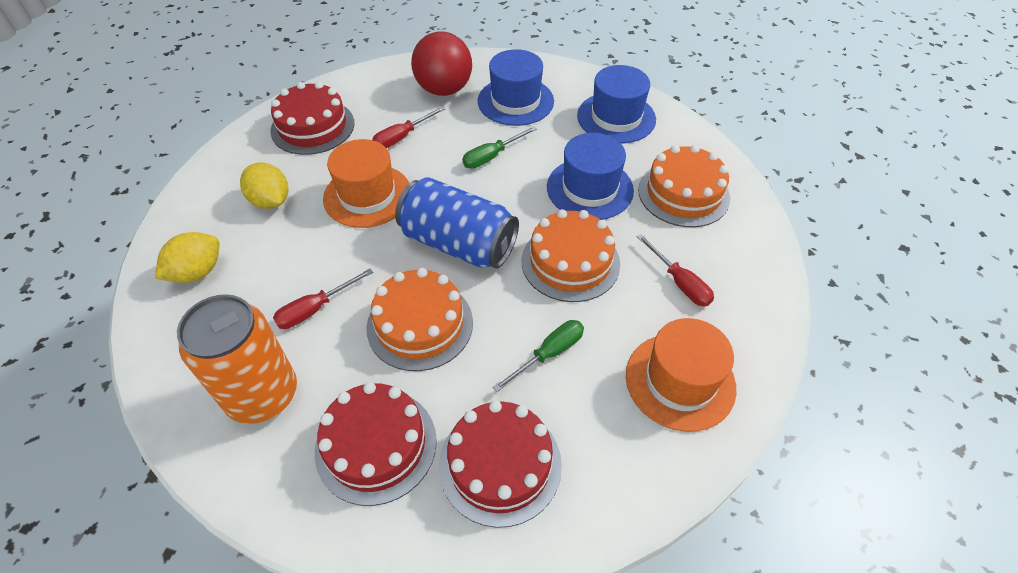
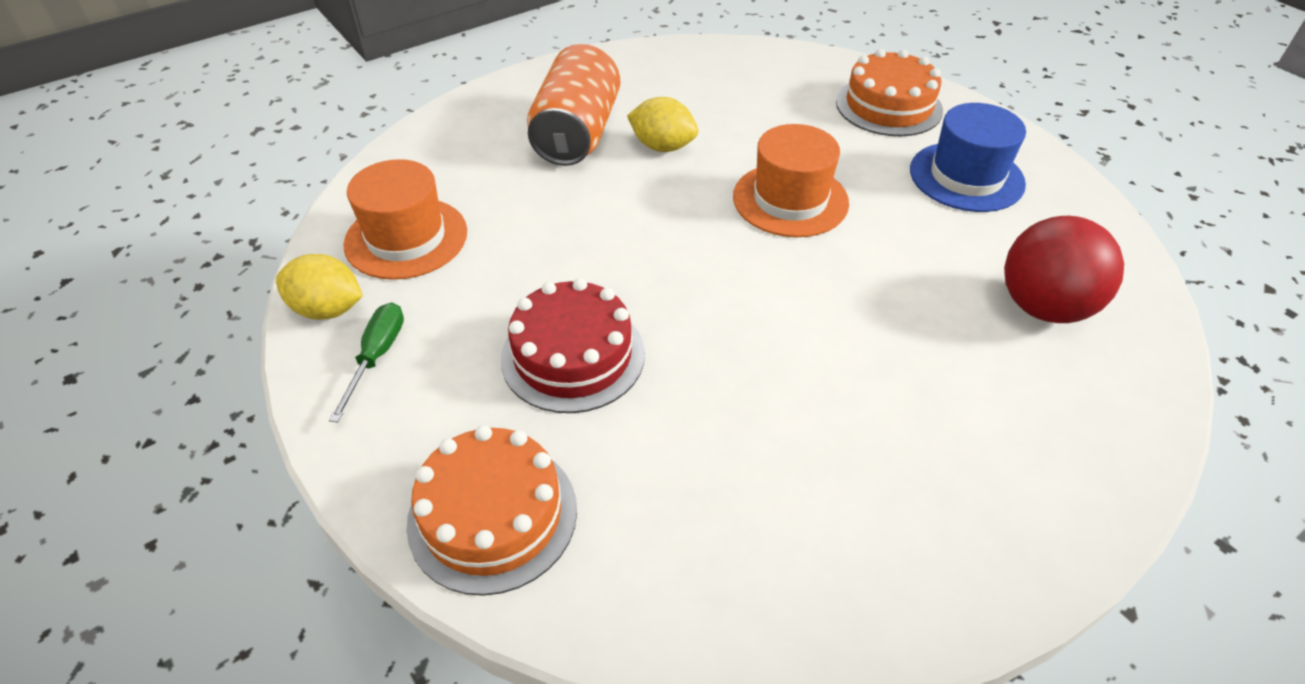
blue can: 1 -> 0
blue hat: 3 -> 1
green screwdriver: 2 -> 1
orange cake: 3 -> 2
red cake: 3 -> 1
red screwdriver: 3 -> 0

